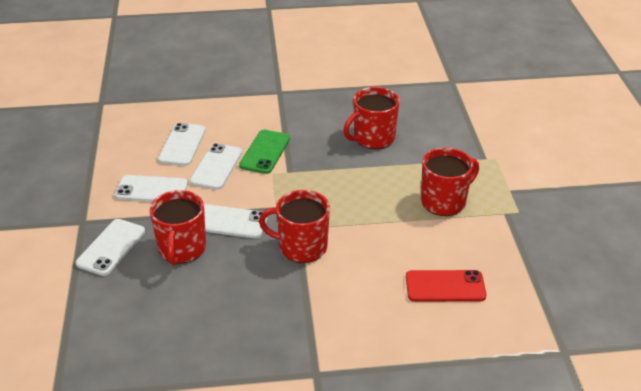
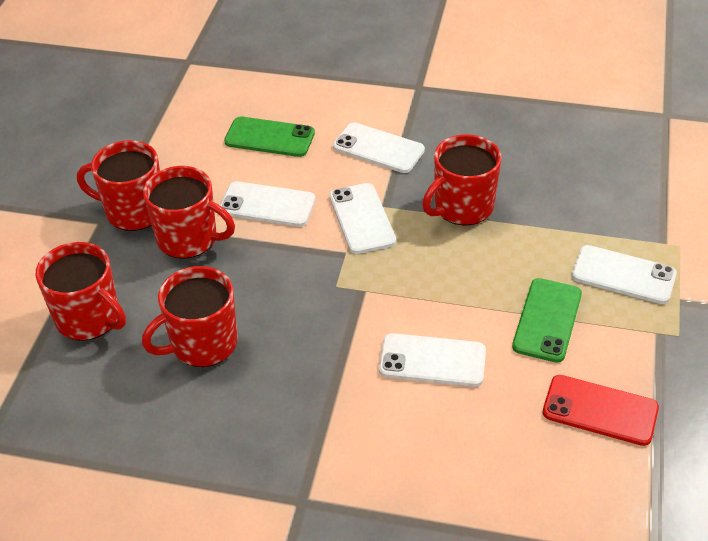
green phone: 1 -> 2
red mug: 4 -> 5

